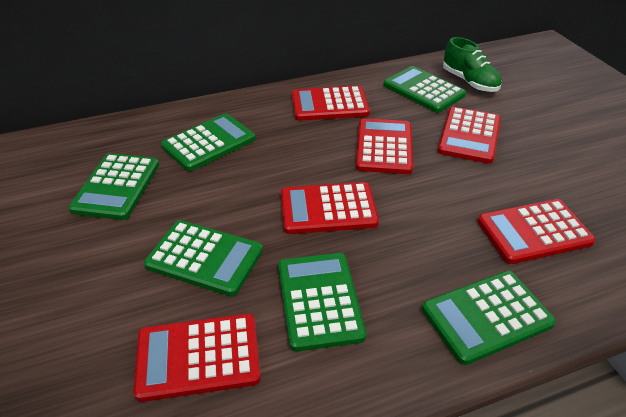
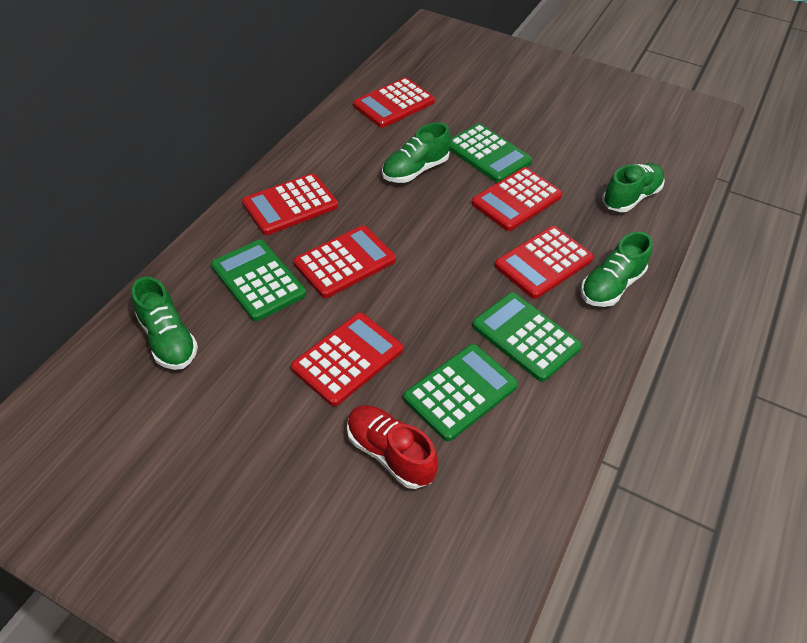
green calculator: 6 -> 4
green shoe: 1 -> 4
red shoe: 0 -> 1

